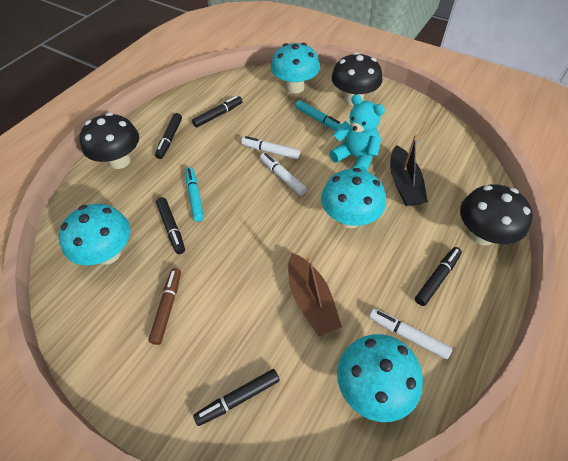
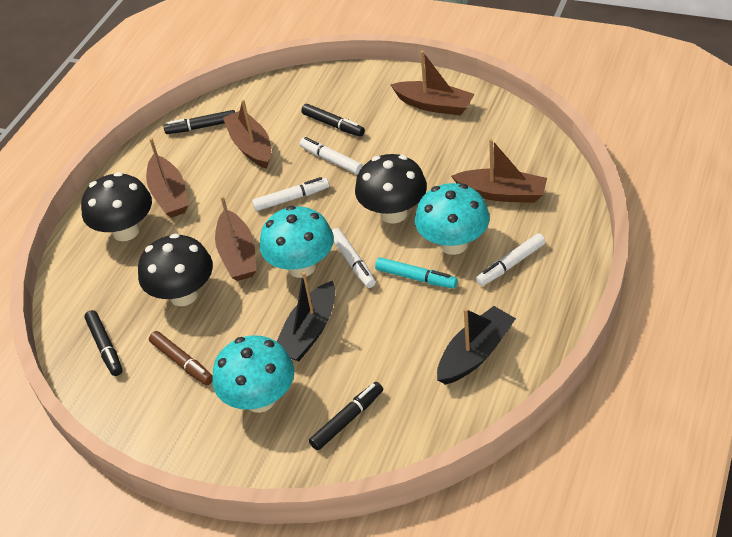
black boat: 1 -> 2
black marker: 5 -> 4
brown boat: 1 -> 5
turquoise marker: 2 -> 1
turquoise mushroom: 4 -> 3
turquoise teddy bear: 1 -> 0
white marker: 3 -> 4

